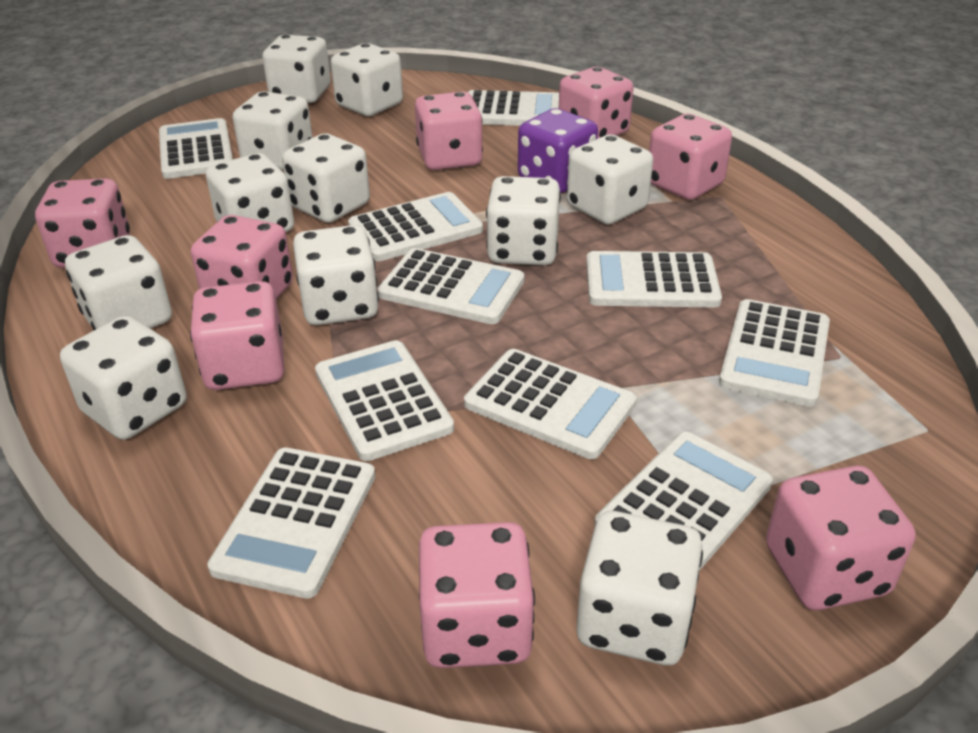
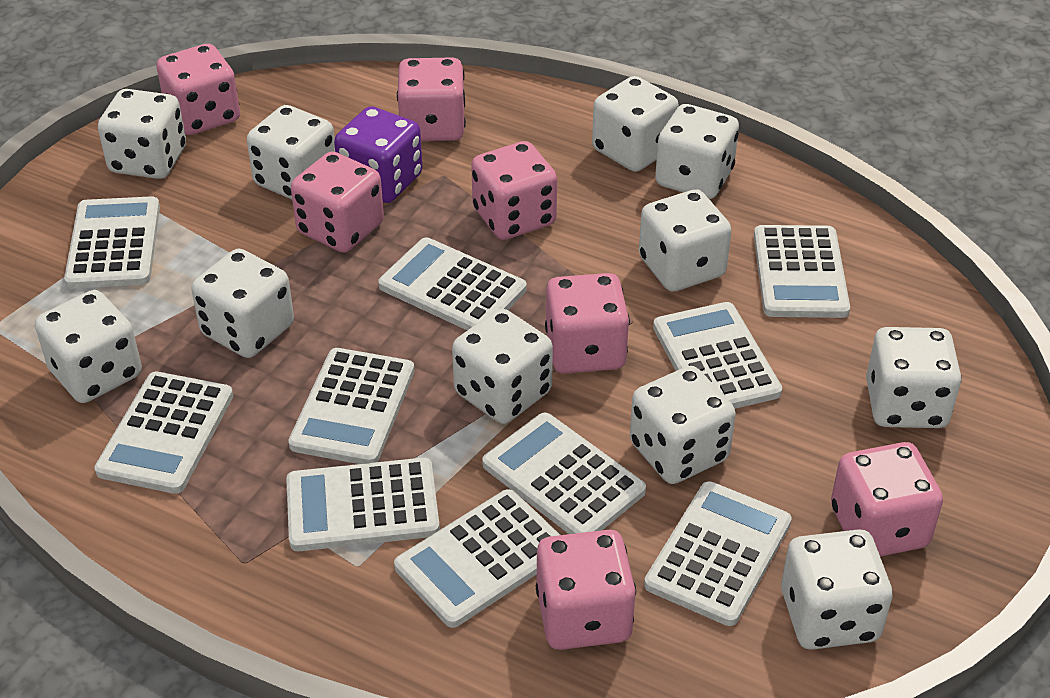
pink dice: 8 -> 7

